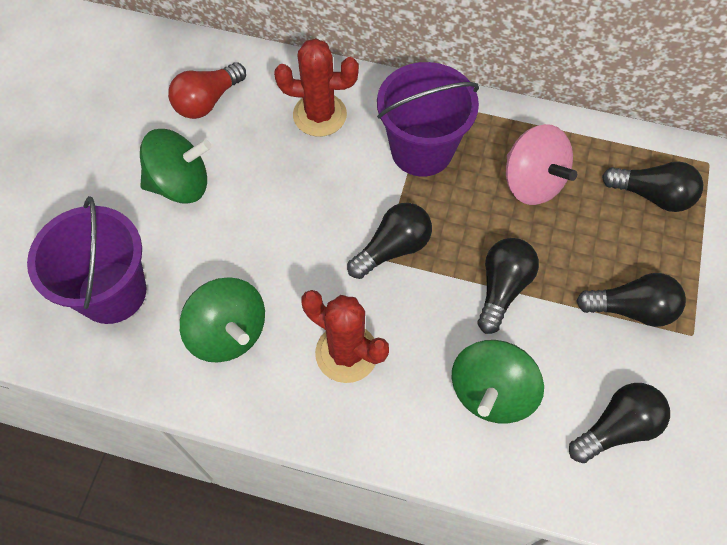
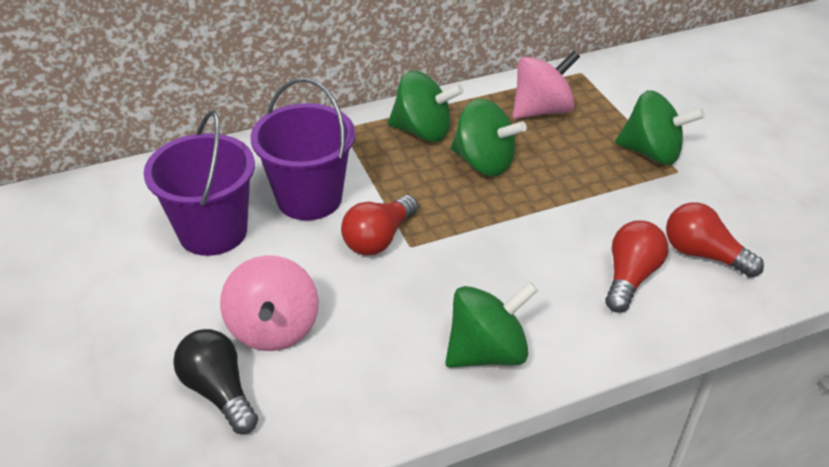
black light bulb: 5 -> 1
green spinning top: 3 -> 4
pink spinning top: 1 -> 2
red cactus: 2 -> 0
red light bulb: 1 -> 3

